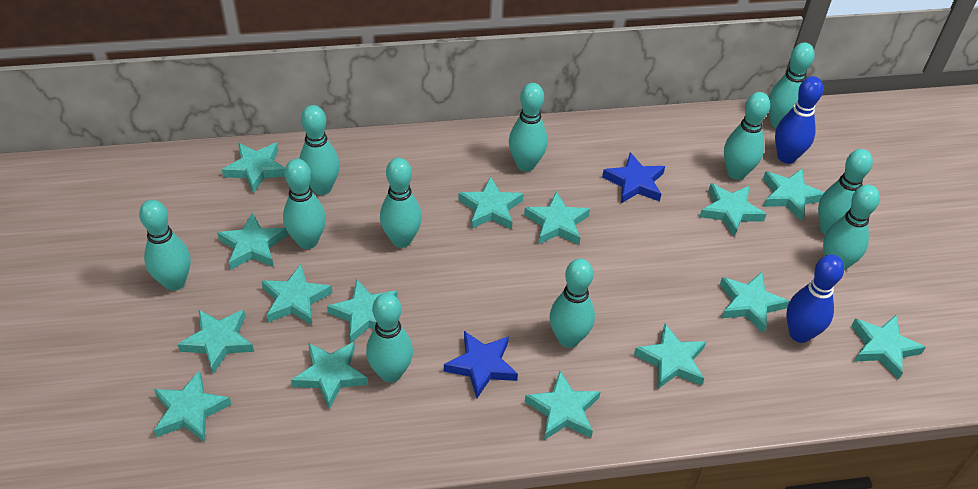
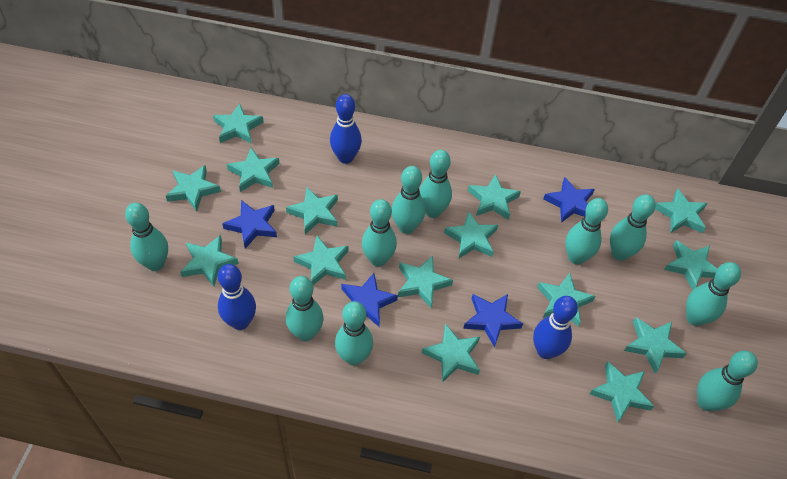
blue bowling pin: 2 -> 3
blue star: 2 -> 4
turquoise bowling pin: 11 -> 10

